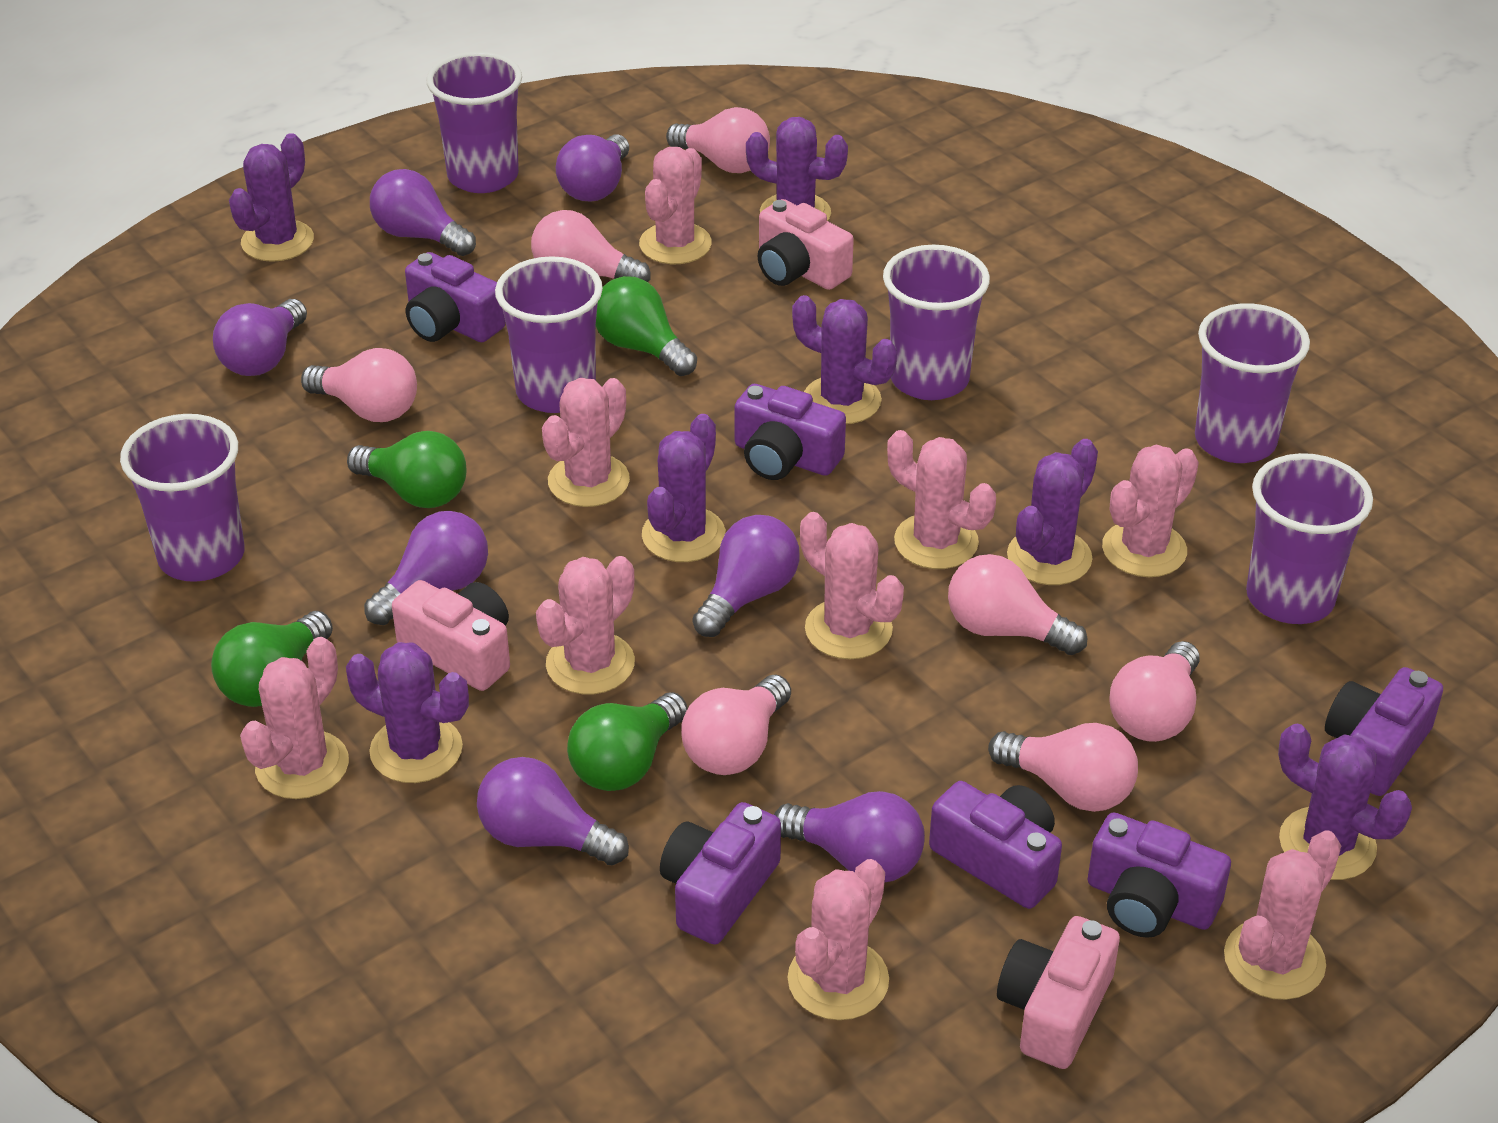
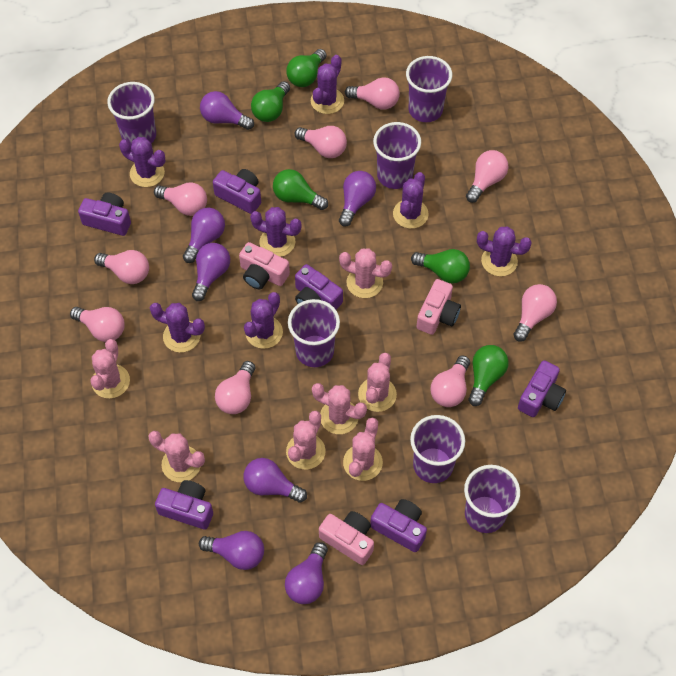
green light bulb: 4 -> 5
pink cactus: 9 -> 7
pink light bulb: 7 -> 9

